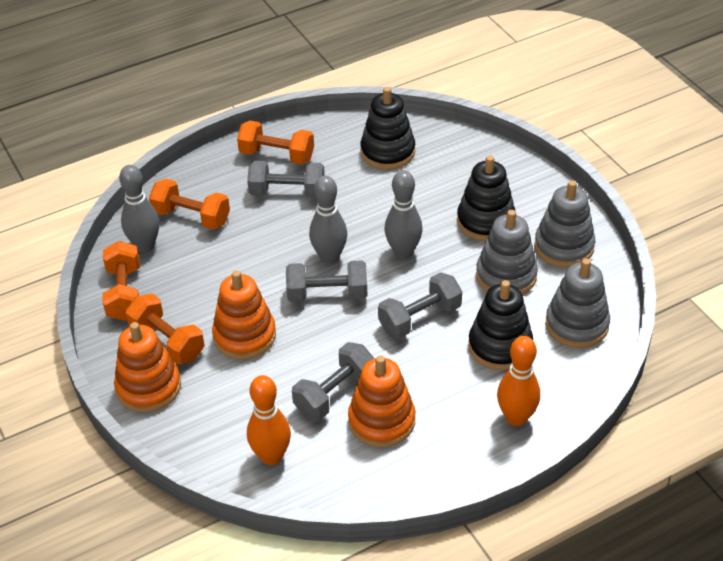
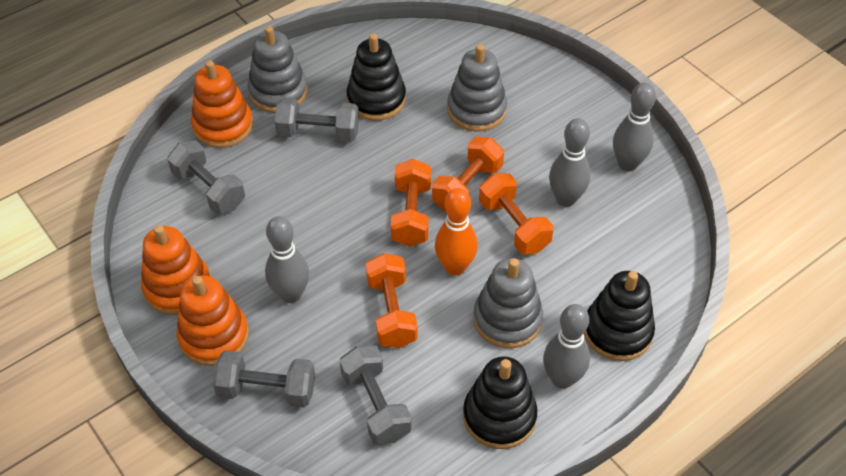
grey bowling pin: 3 -> 4
orange bowling pin: 2 -> 1

